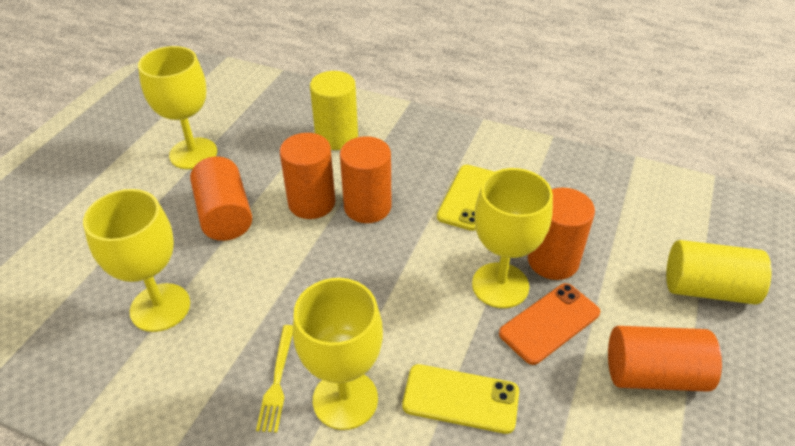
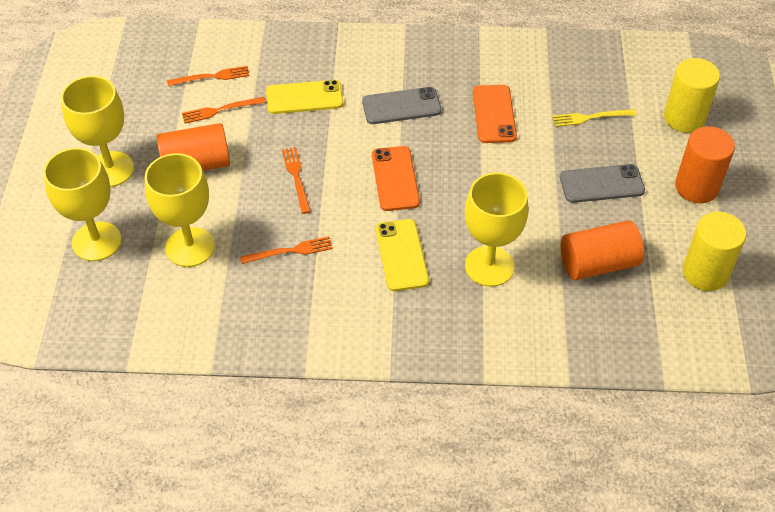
grey phone: 0 -> 2
orange cylinder: 5 -> 3
orange fork: 0 -> 4
orange phone: 1 -> 2

